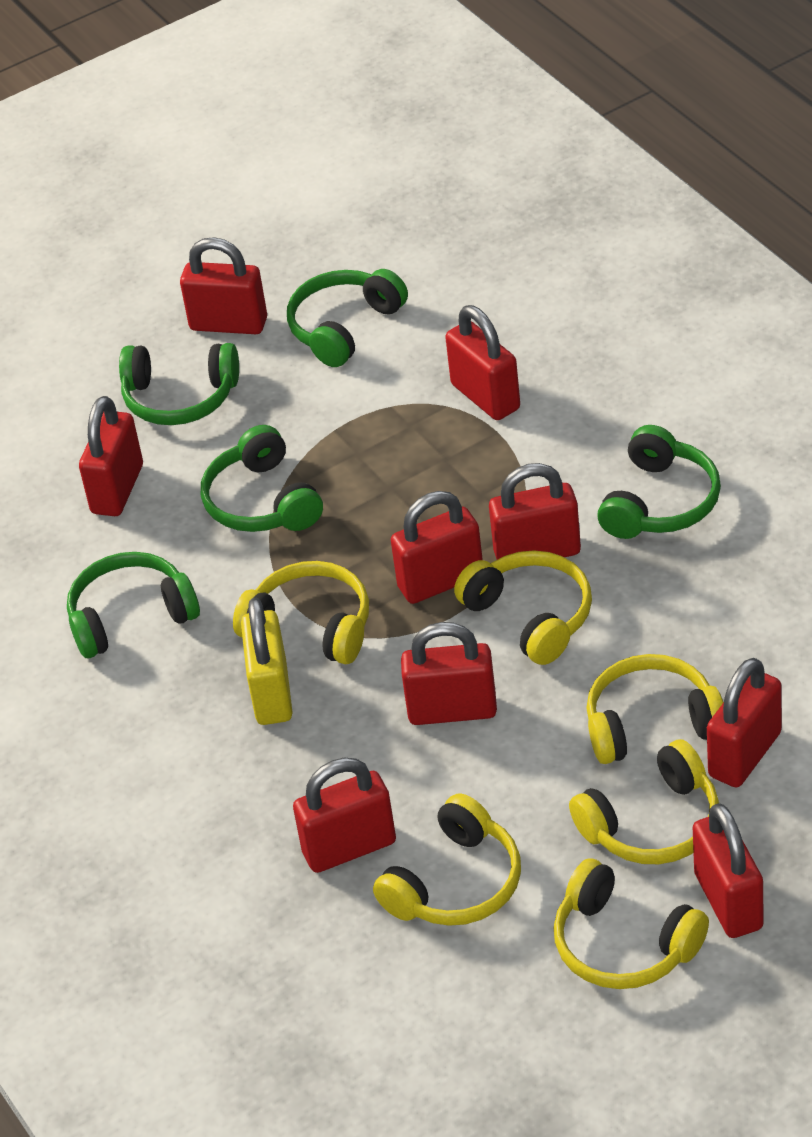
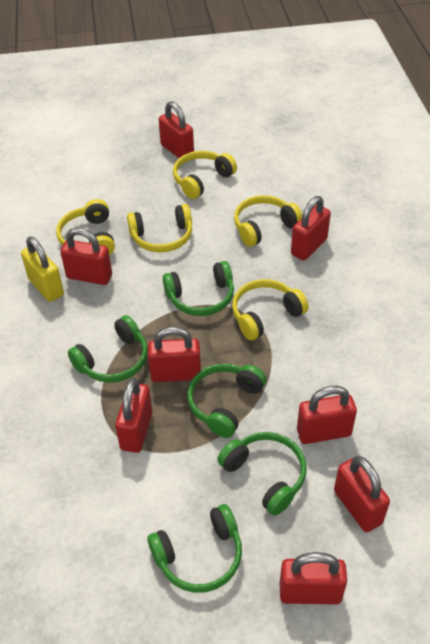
red padlock: 9 -> 8
yellow headphones: 6 -> 5

